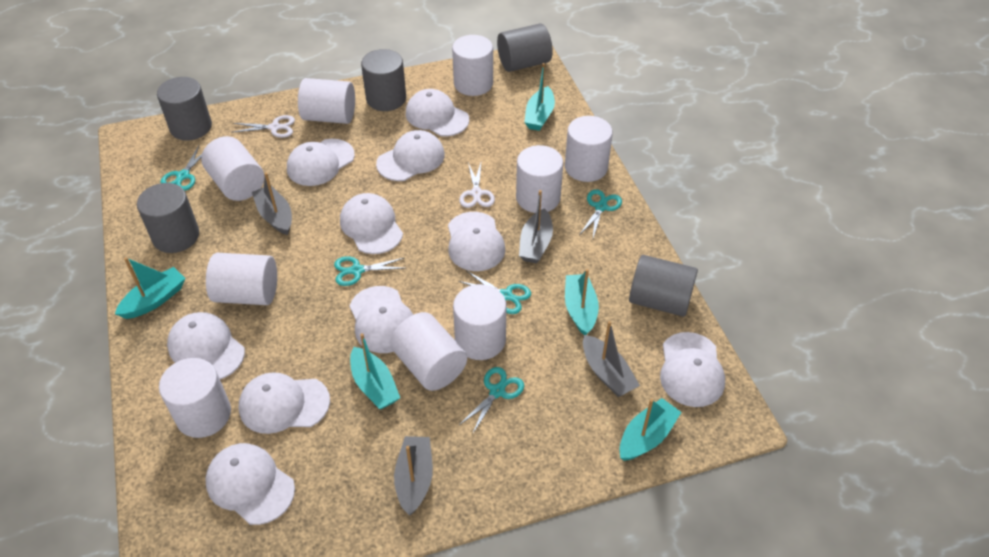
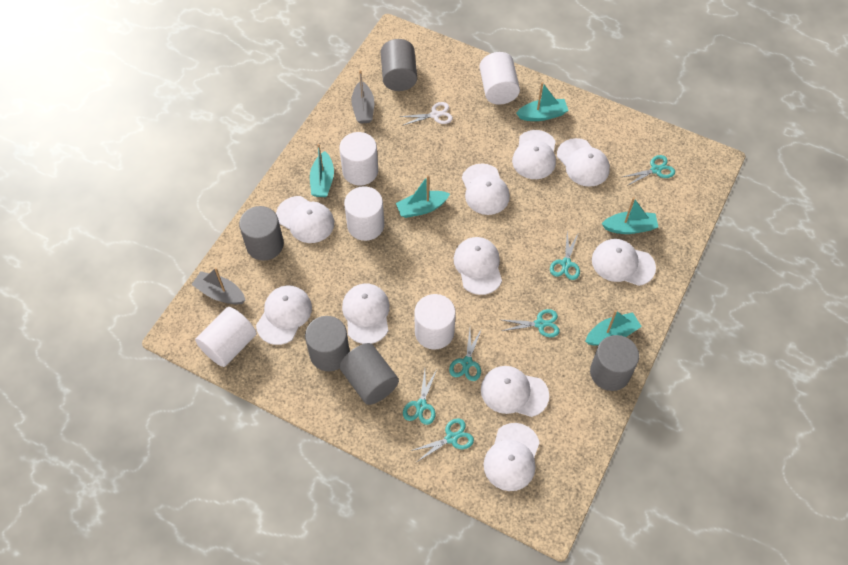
grey boat: 4 -> 2
turquoise scissors: 5 -> 6
white cylinder: 9 -> 5
white scissors: 2 -> 1

